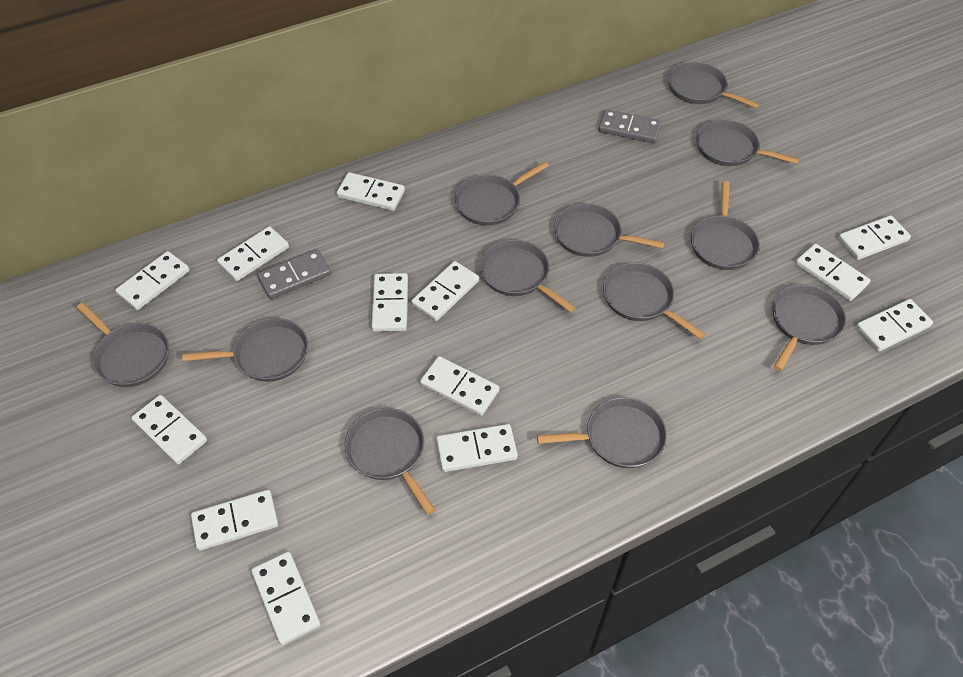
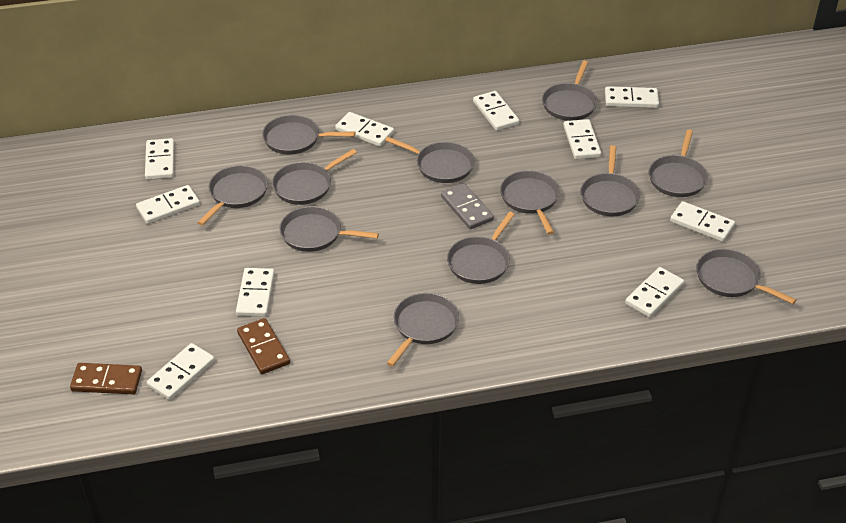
brown domino: 0 -> 2
grey domino: 2 -> 1
white domino: 13 -> 10

